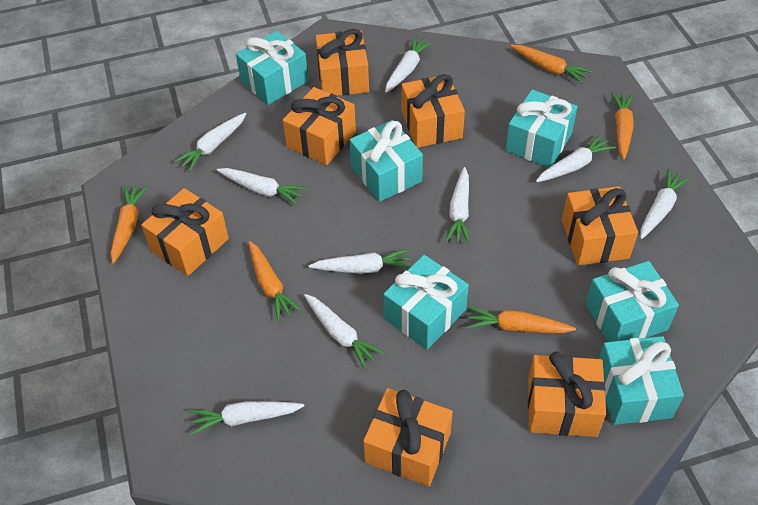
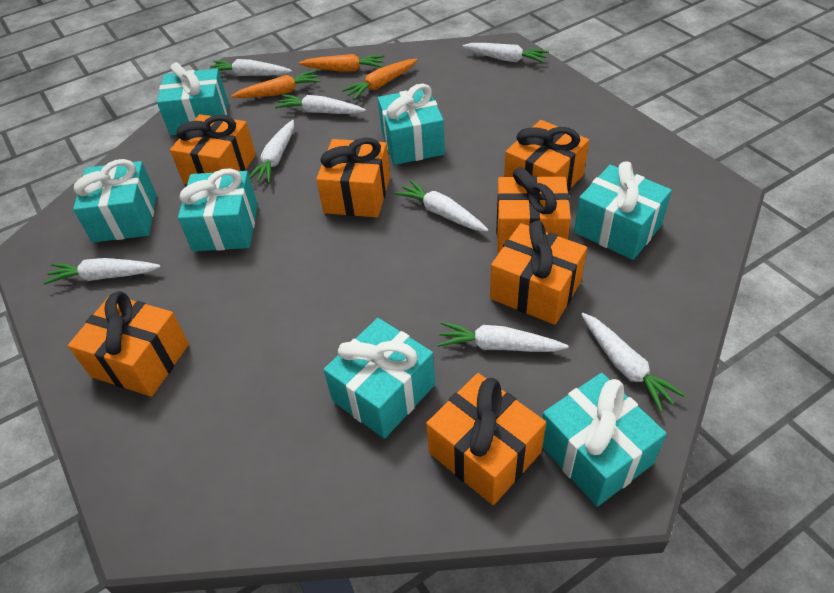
orange carrot: 5 -> 3
turquoise gift: 6 -> 7
white carrot: 9 -> 8

